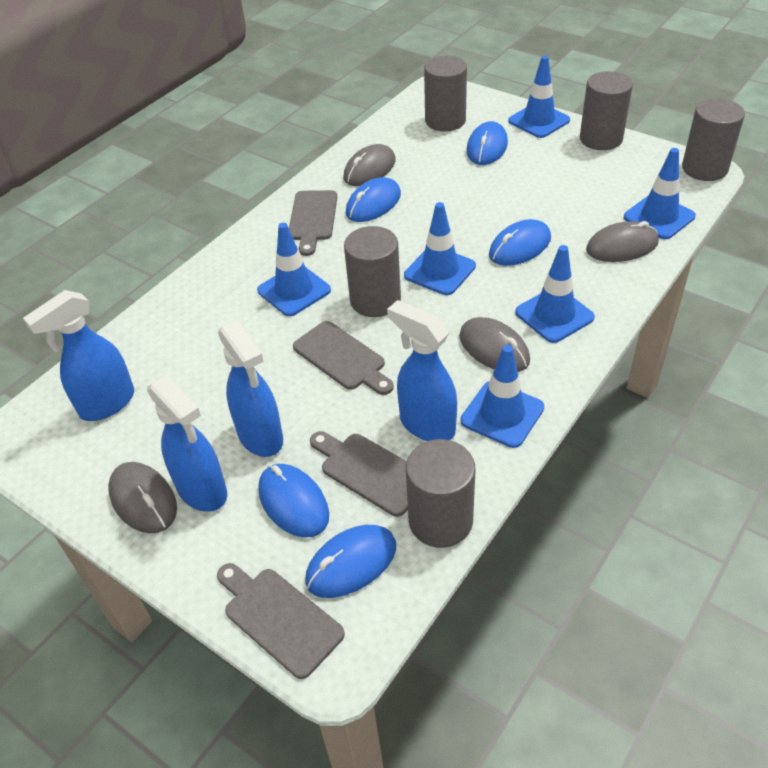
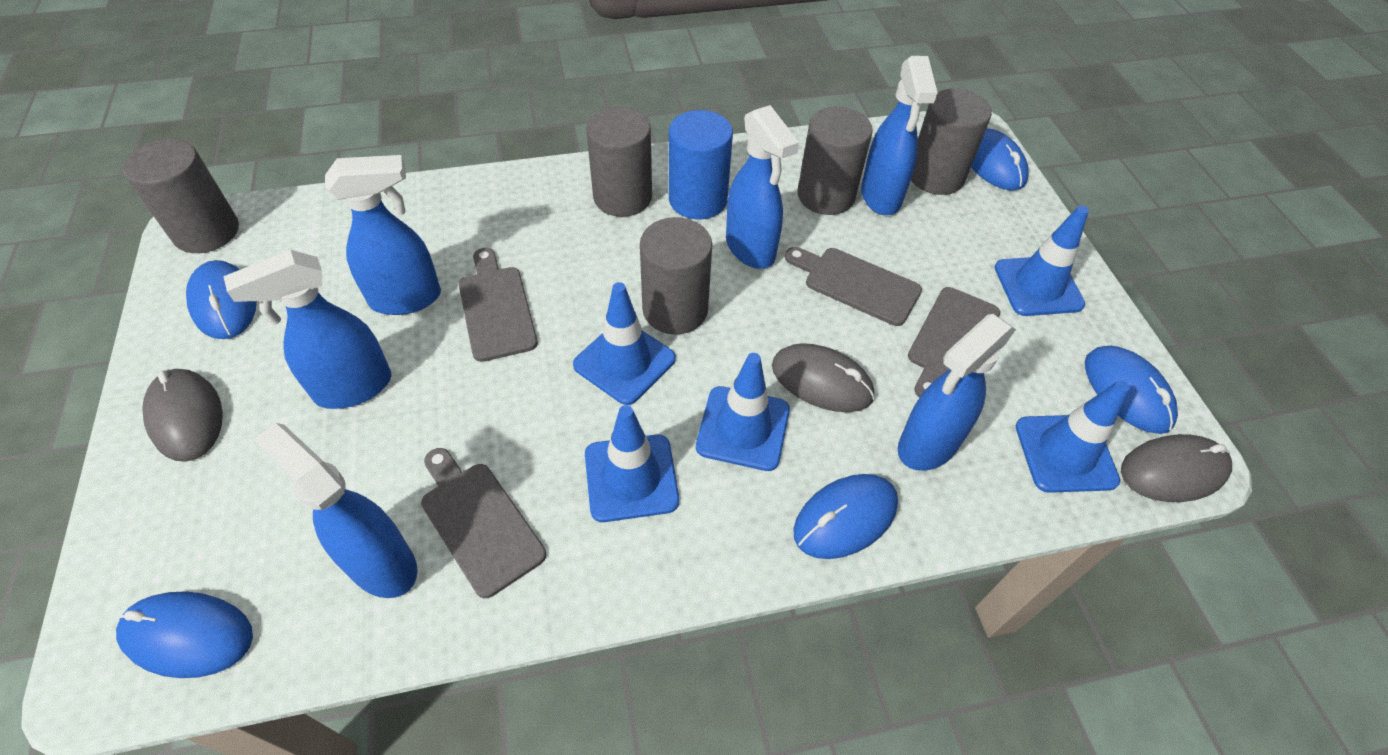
blue cylinder: 0 -> 1
blue spray bottle: 4 -> 6
blue traffic cone: 6 -> 5
grey mouse: 4 -> 3

